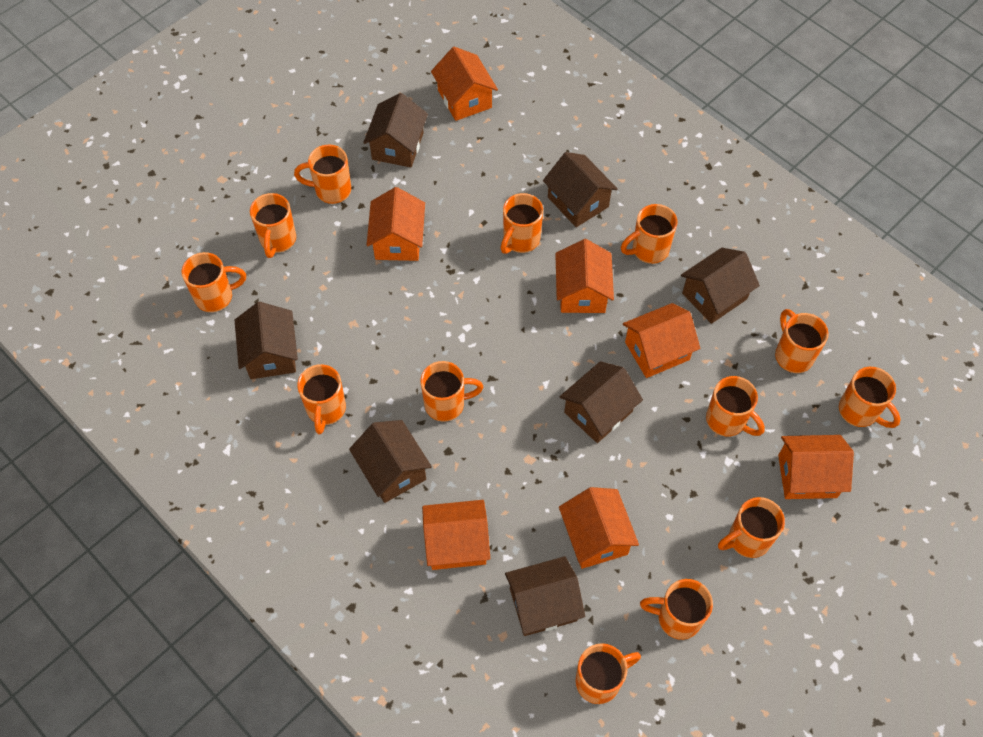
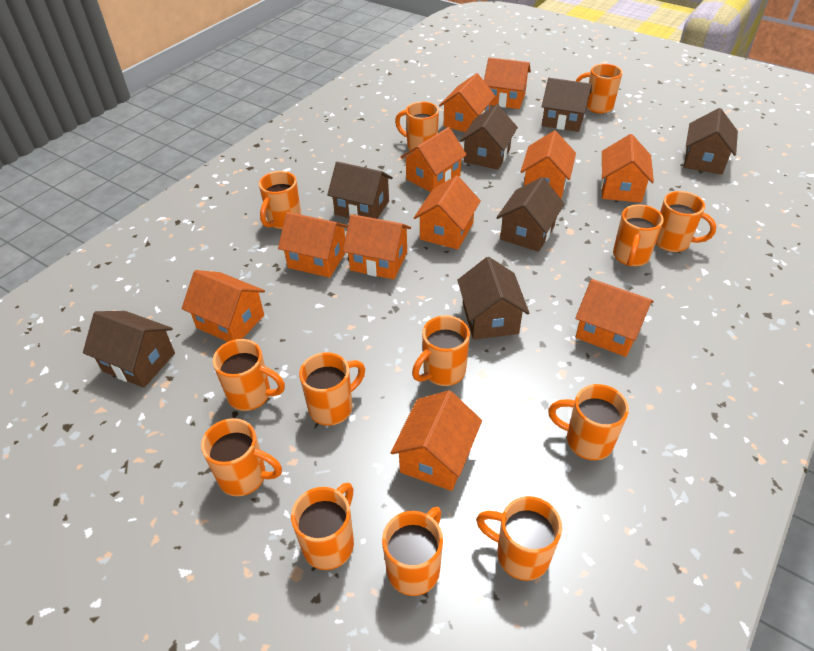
orange house: 7 -> 11

